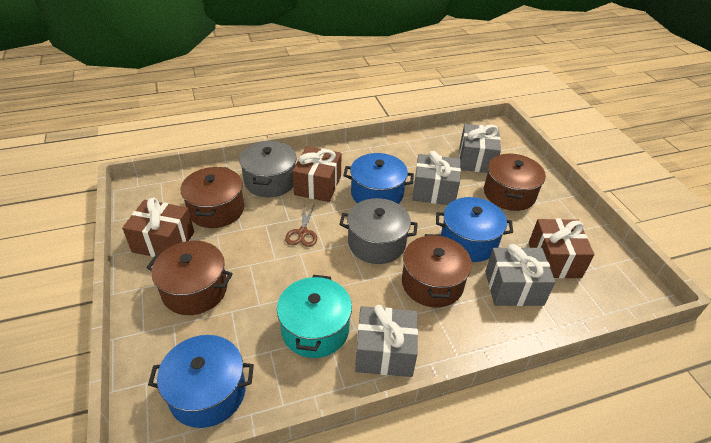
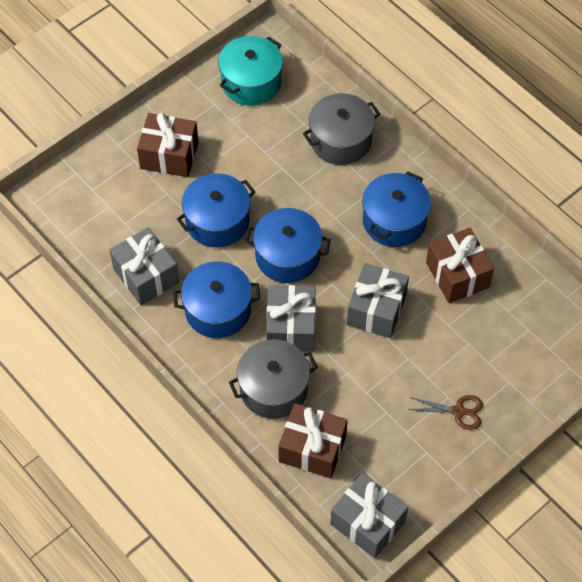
blue pot: 3 -> 4
brown pot: 4 -> 0

